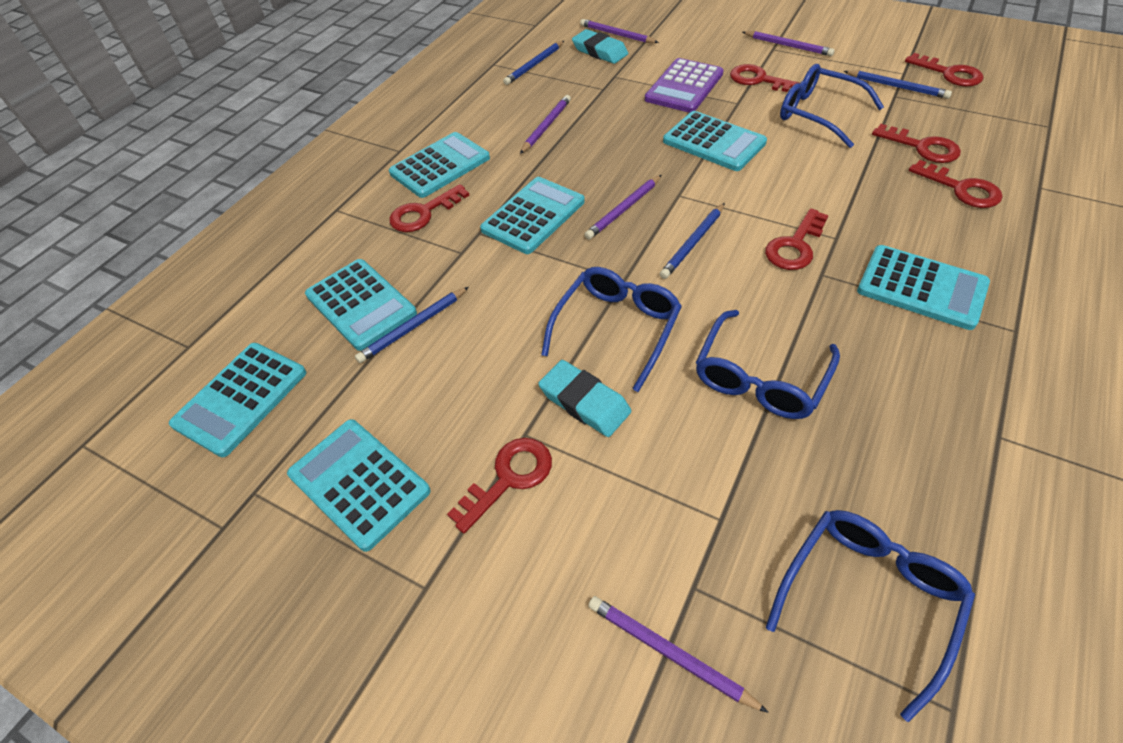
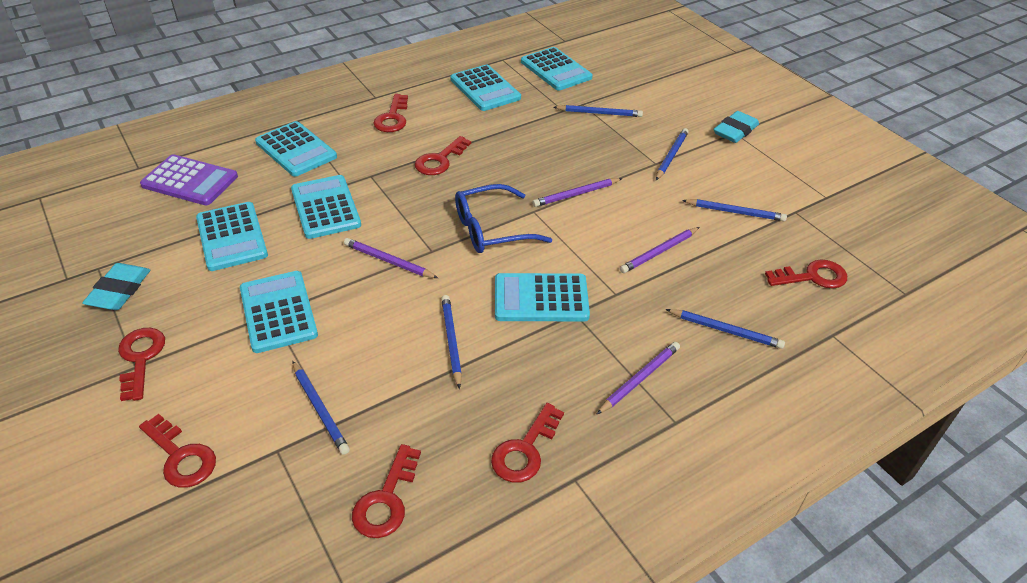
blue glasses: 4 -> 1
blue pencil: 4 -> 6
purple pencil: 5 -> 4

